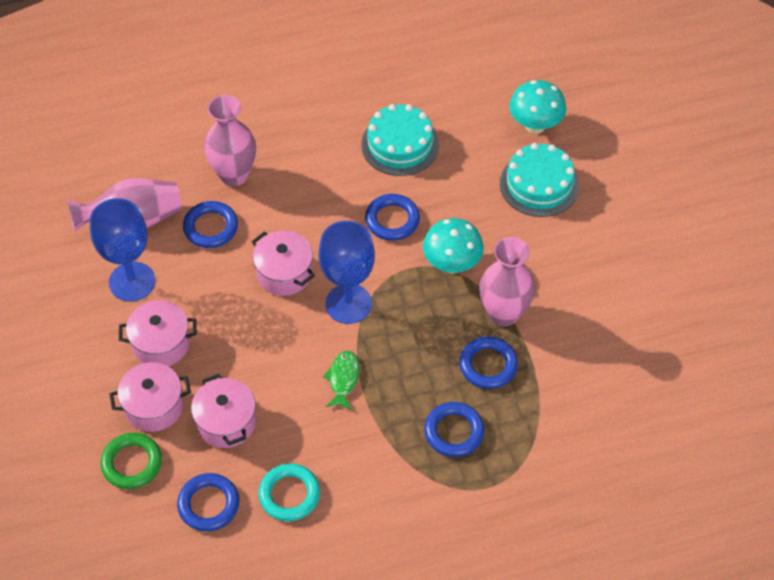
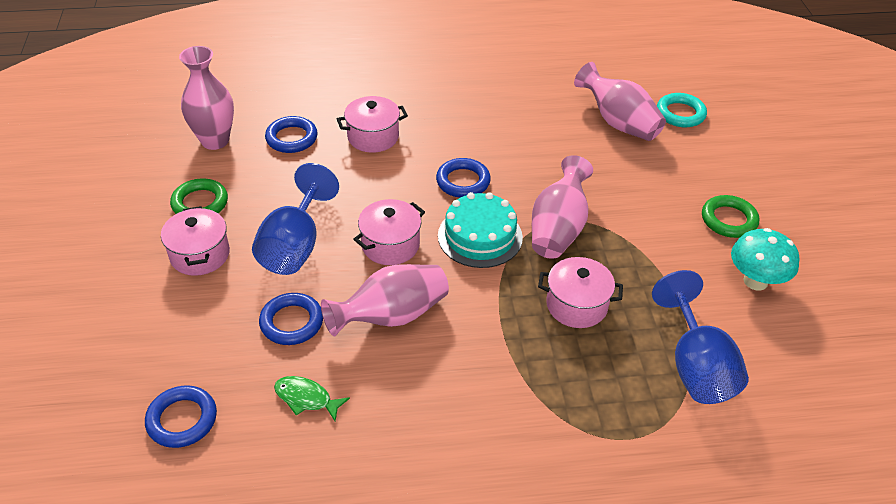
blue ring: 5 -> 4
green ring: 1 -> 2
pink vase: 3 -> 4
turquoise cake: 2 -> 1
turquoise mushroom: 2 -> 1

